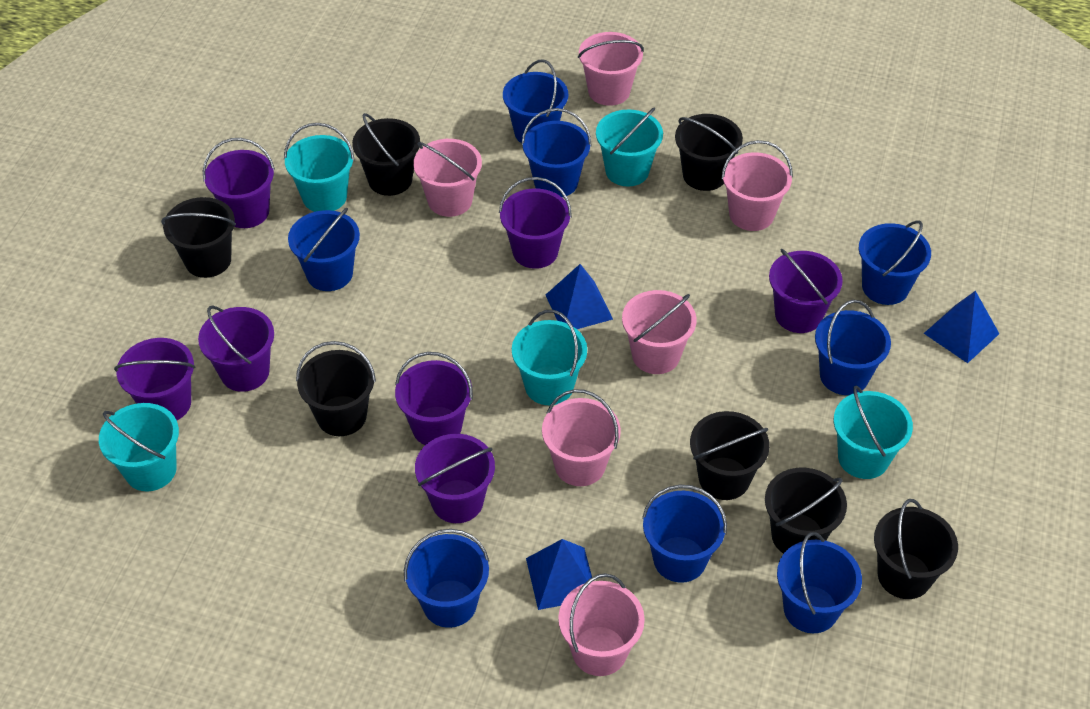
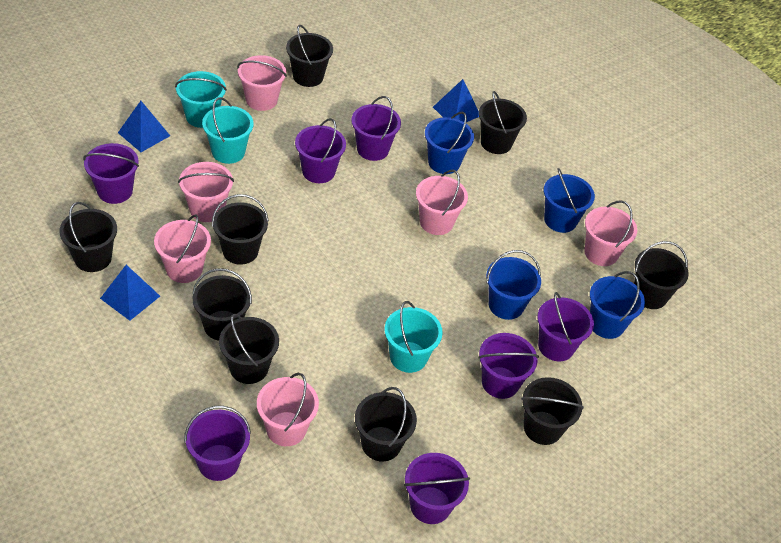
black bucket: 7 -> 9
blue bucket: 8 -> 4
turquoise bucket: 5 -> 3

